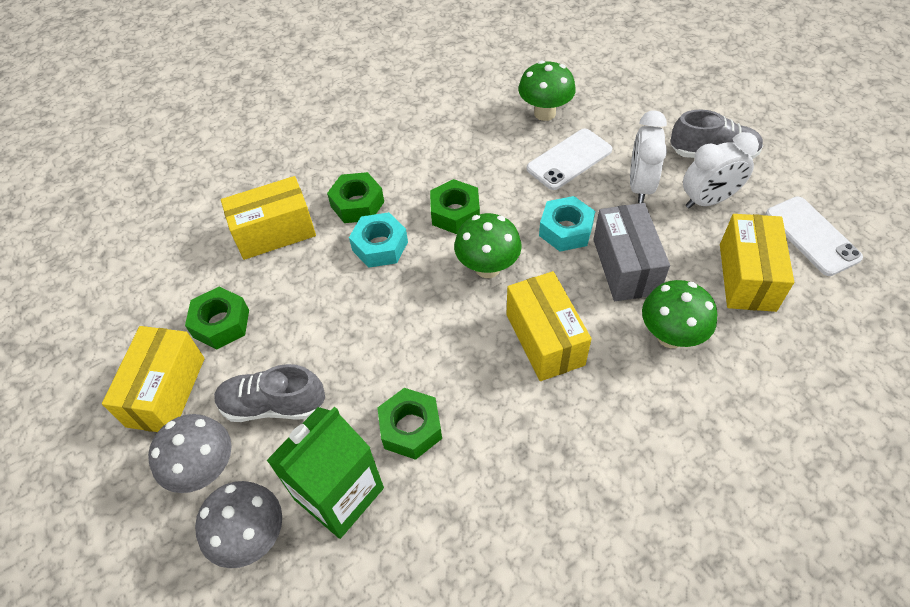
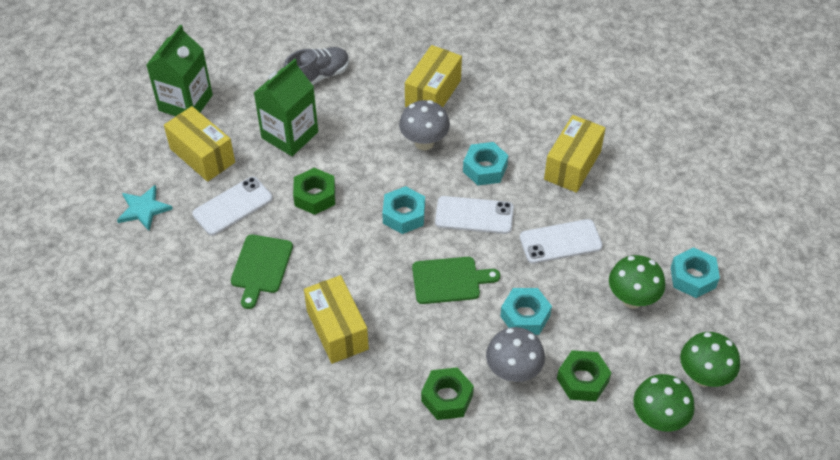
green carton: 1 -> 2
green cutting board: 0 -> 2
green nut: 4 -> 3
grey box: 1 -> 0
grey shoe: 2 -> 1
turquoise nut: 2 -> 4
turquoise star: 0 -> 1
white clock: 2 -> 0
white phone: 2 -> 3

